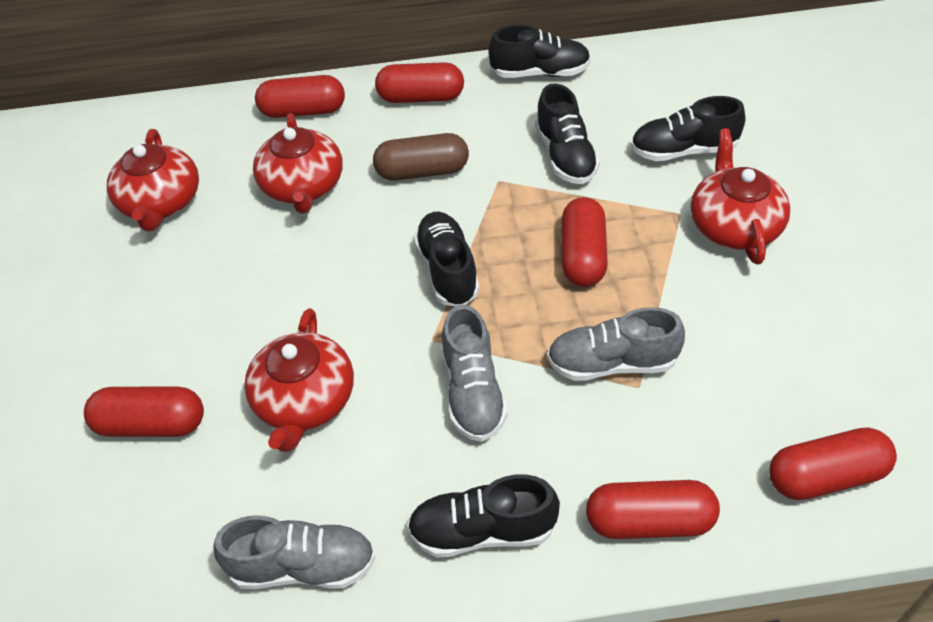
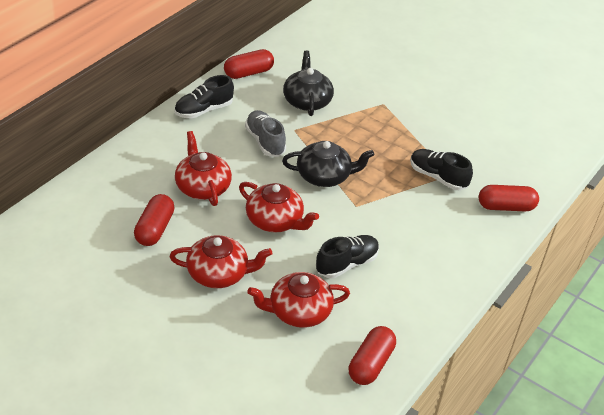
black shoe: 5 -> 3
black teapot: 0 -> 2
brown capsule: 1 -> 0
grey shoe: 3 -> 1
red capsule: 6 -> 4

